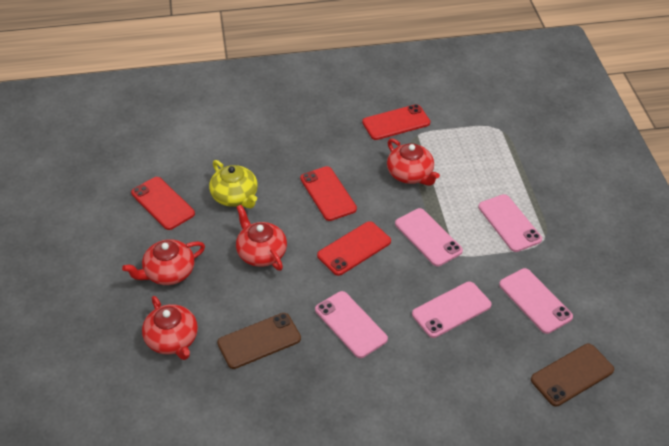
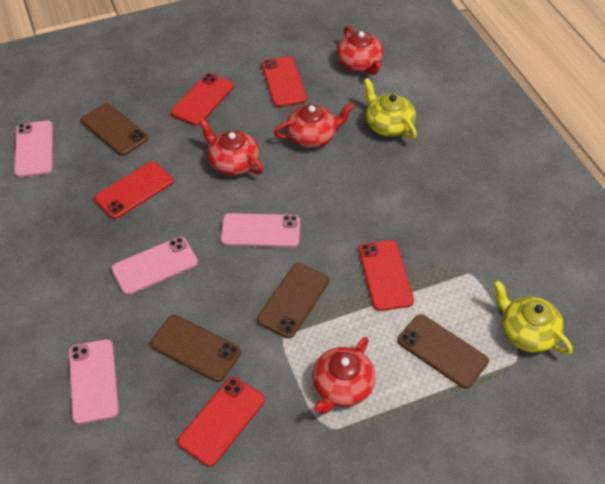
brown phone: 2 -> 4
pink phone: 5 -> 4
red phone: 4 -> 5
yellow teapot: 1 -> 2

